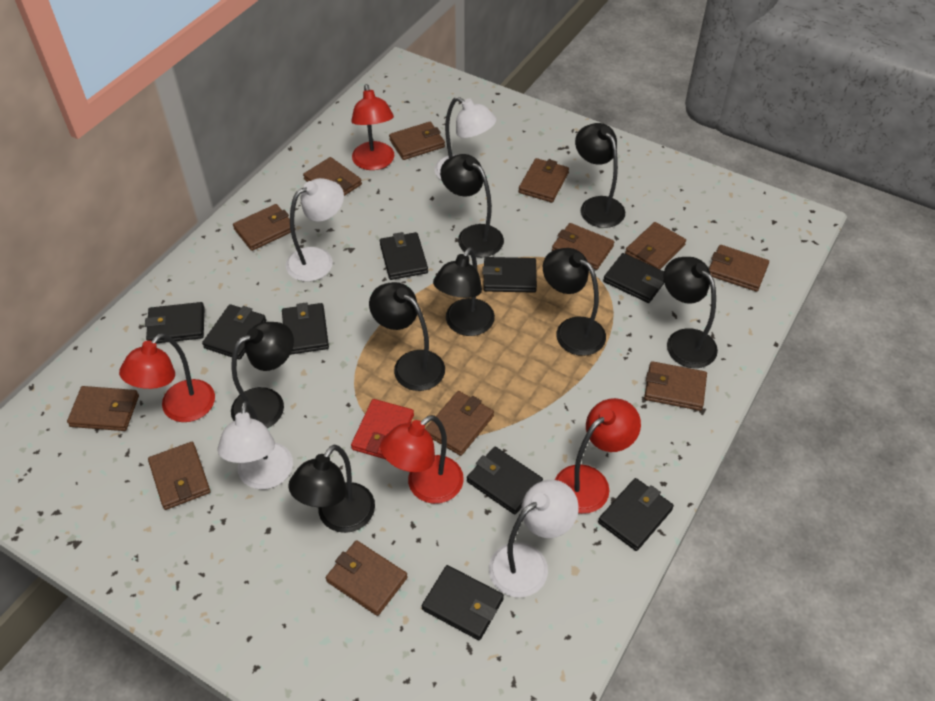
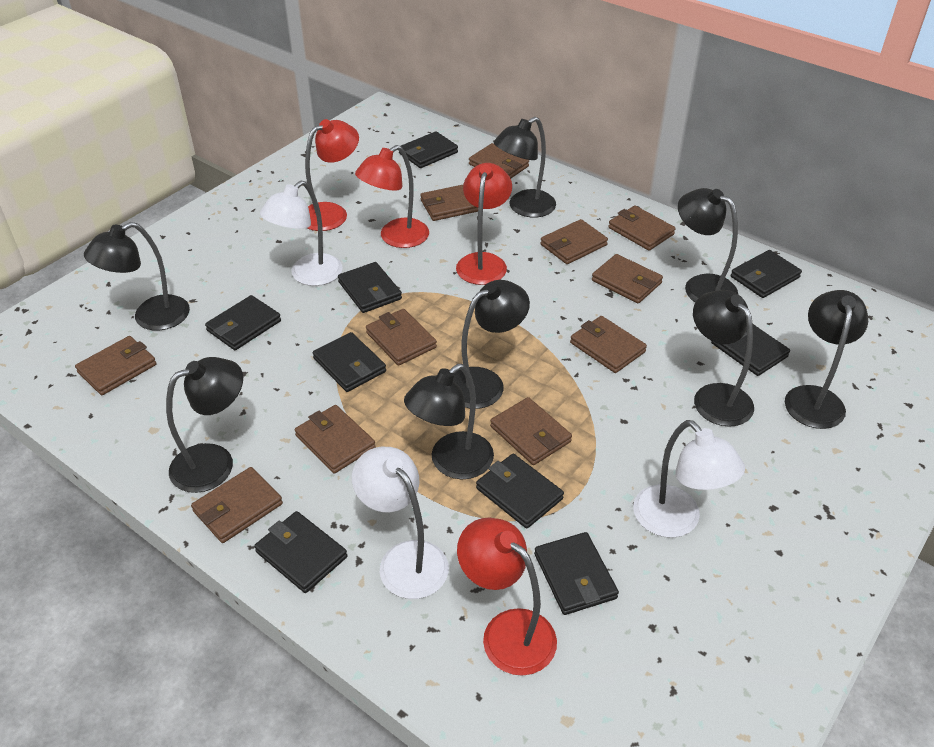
brown wallet: 12 -> 11
red wallet: 1 -> 0
white lamp: 4 -> 3

